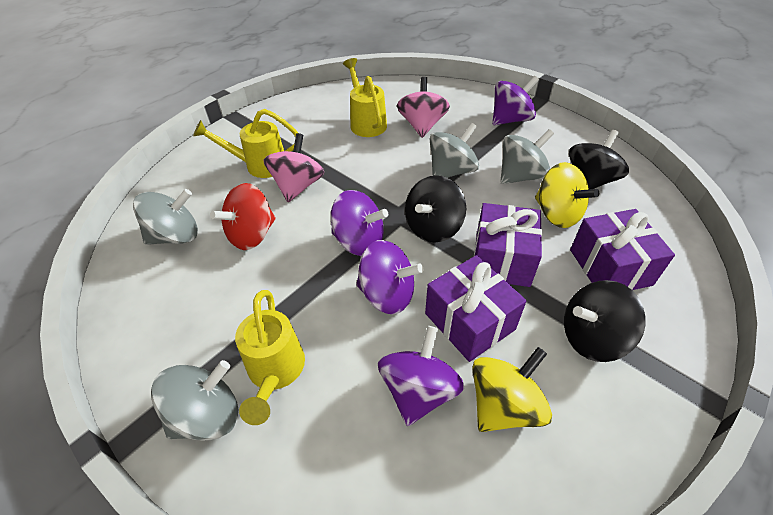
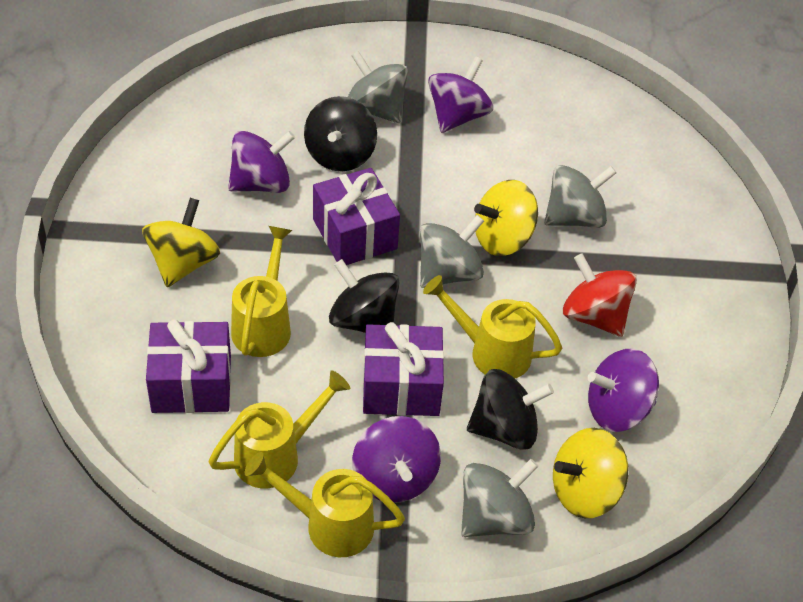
pink spinning top: 2 -> 0
yellow spinning top: 2 -> 3
yellow watering can: 3 -> 4

